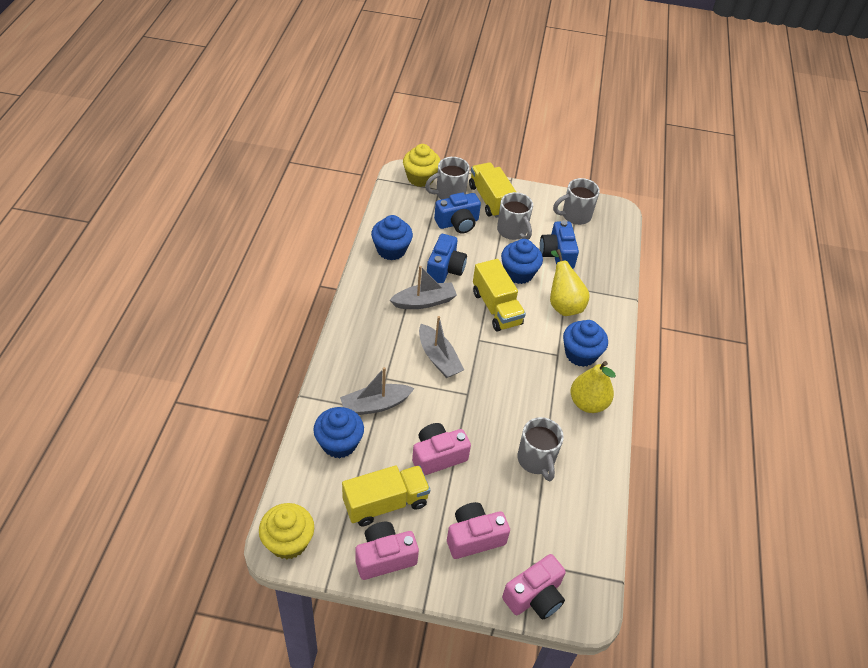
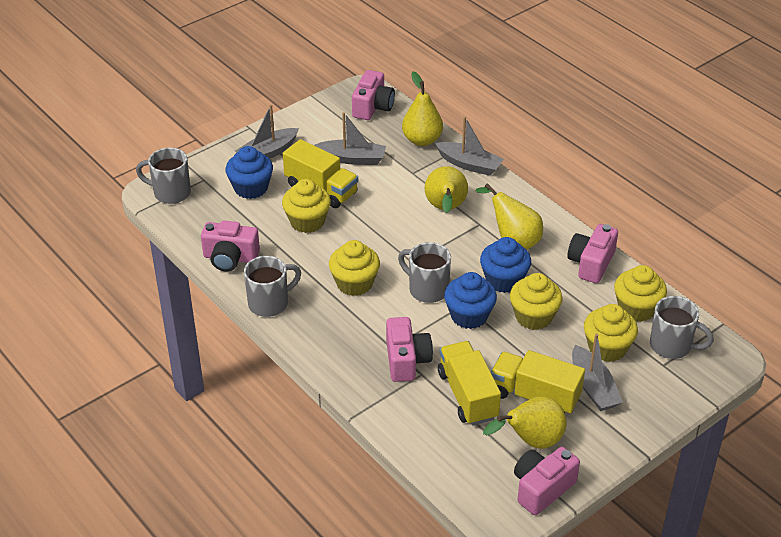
blue camera: 3 -> 0
blue cupcake: 4 -> 3
grey boat: 3 -> 4
pink camera: 4 -> 5
yellow cupcake: 2 -> 5
yellow pear: 2 -> 4

